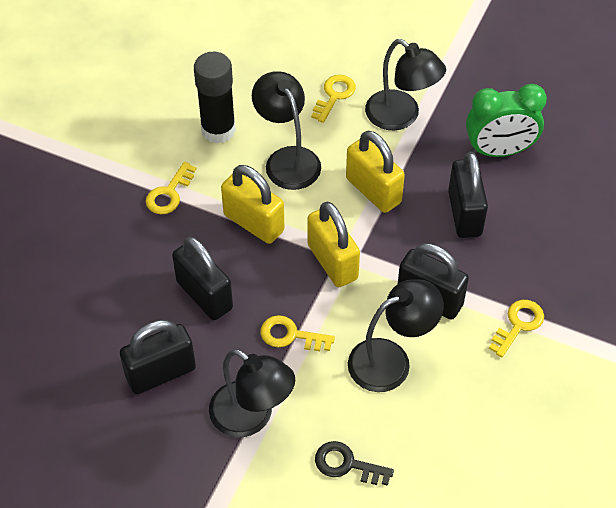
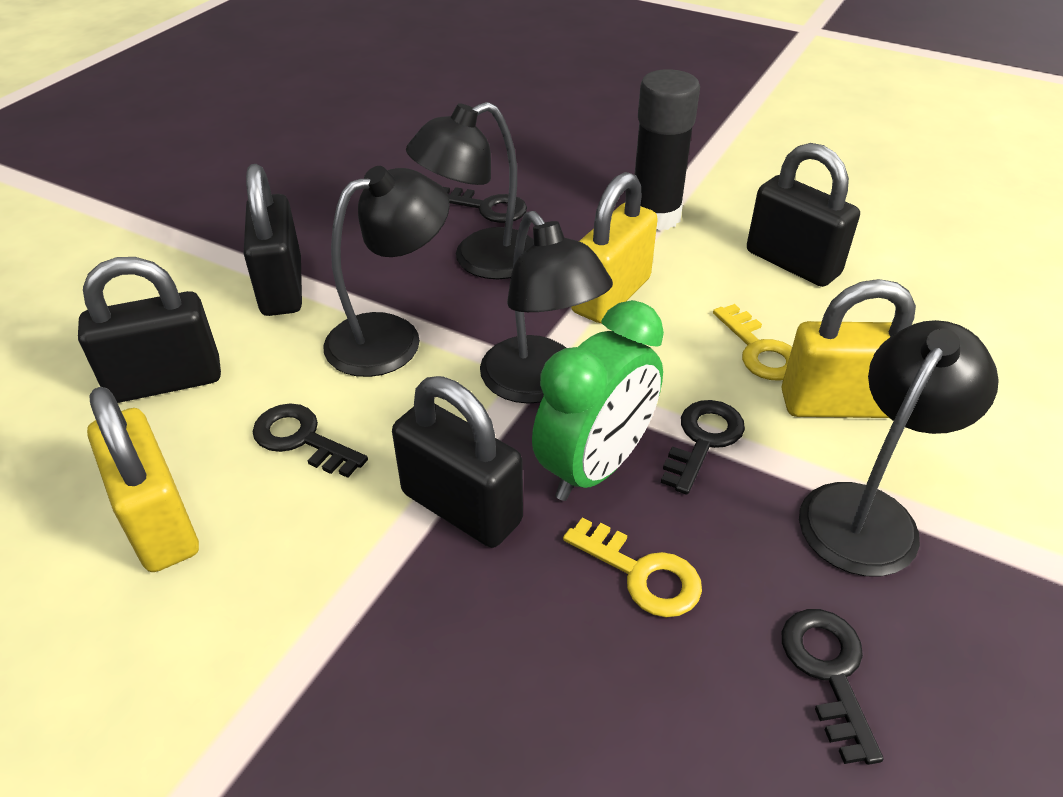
black key: 1 -> 4
yellow key: 4 -> 2

